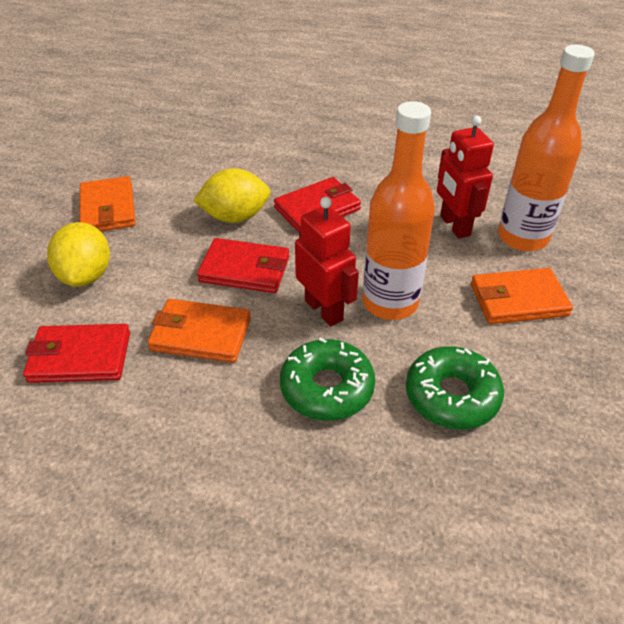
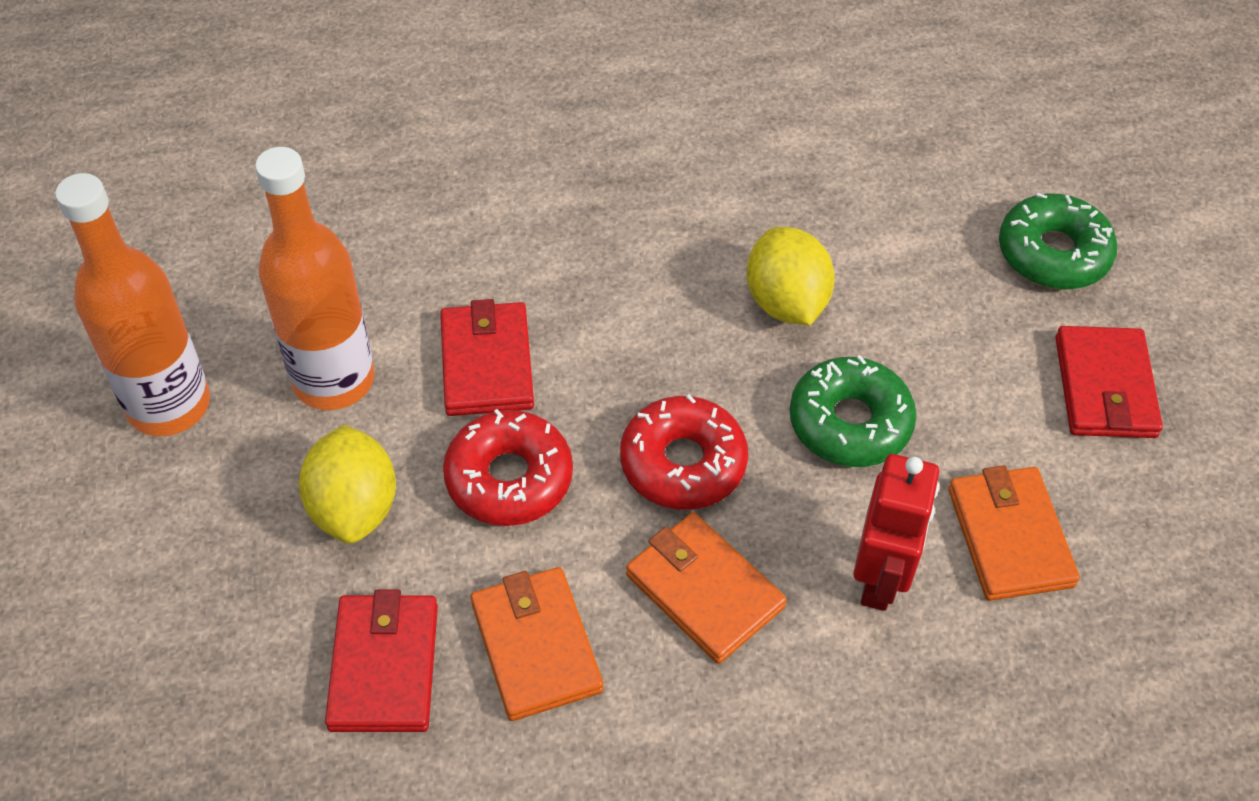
red donut: 0 -> 2
red robot: 2 -> 1

